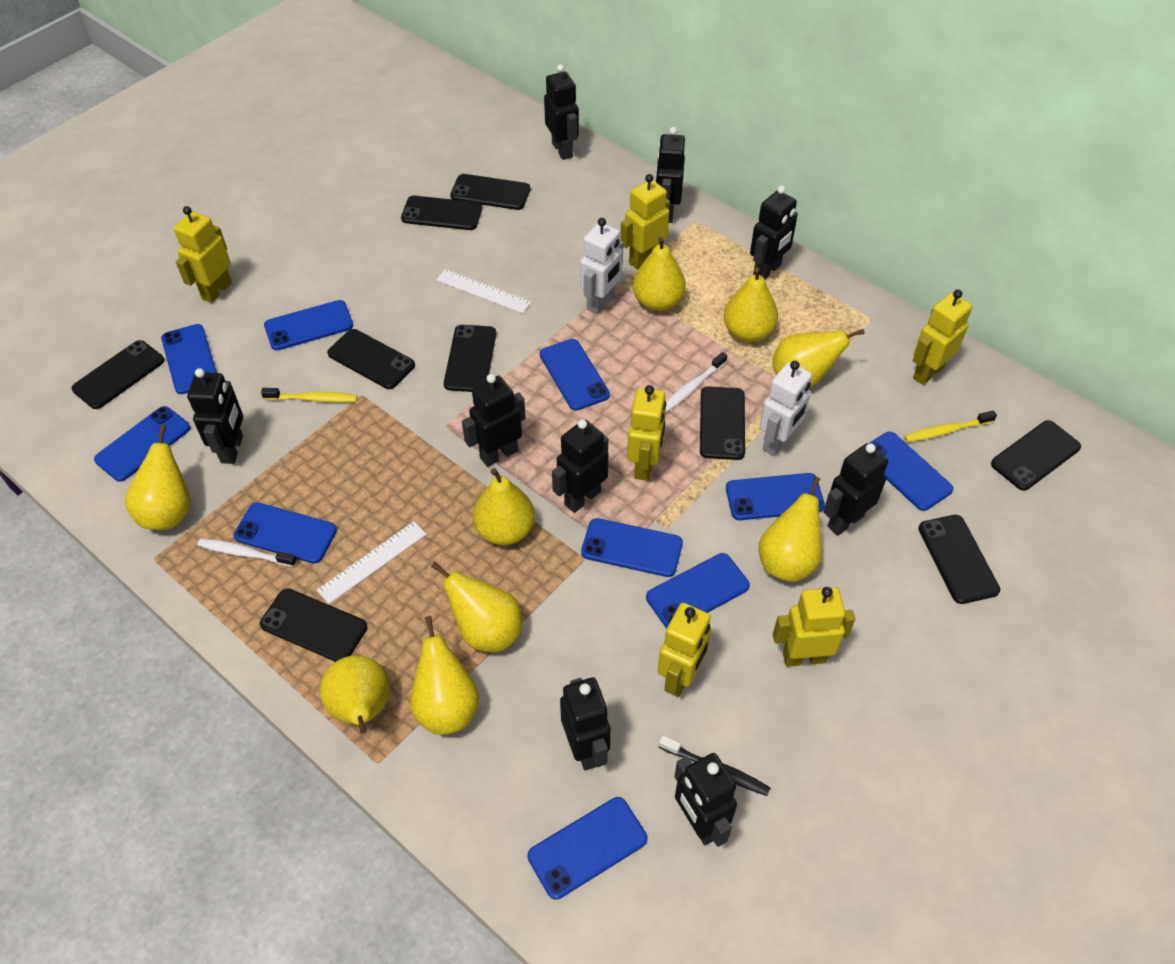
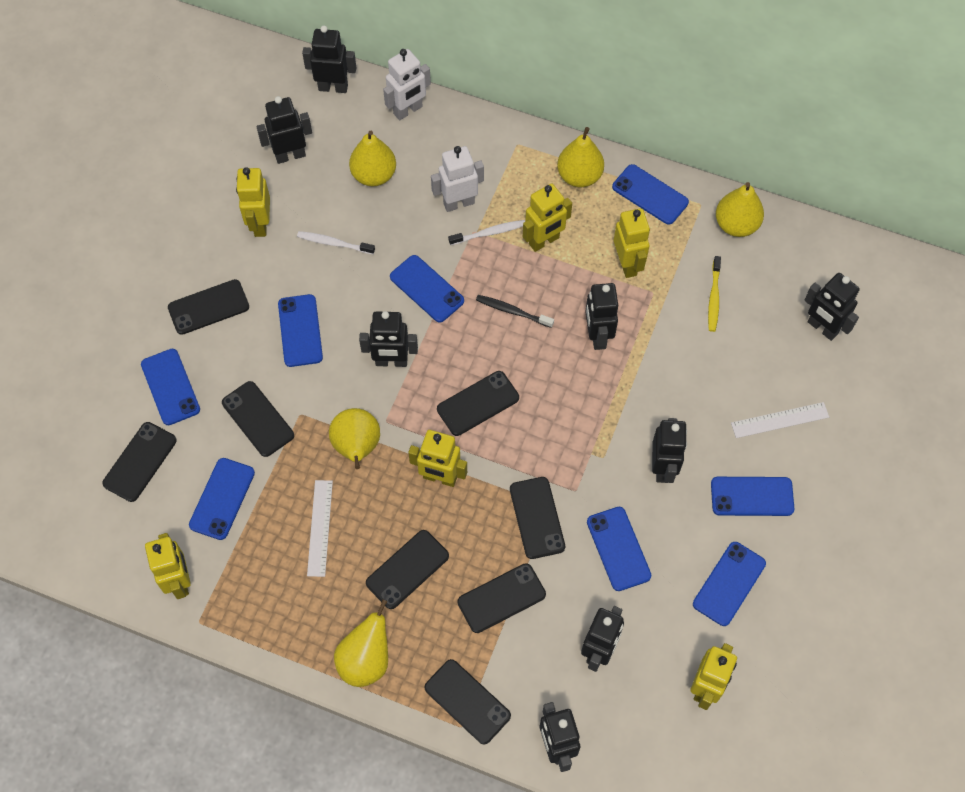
black phone: 9 -> 8
black robot: 9 -> 8
blue phone: 10 -> 8
yellow pear: 9 -> 5
yellow toothbrush: 2 -> 1

